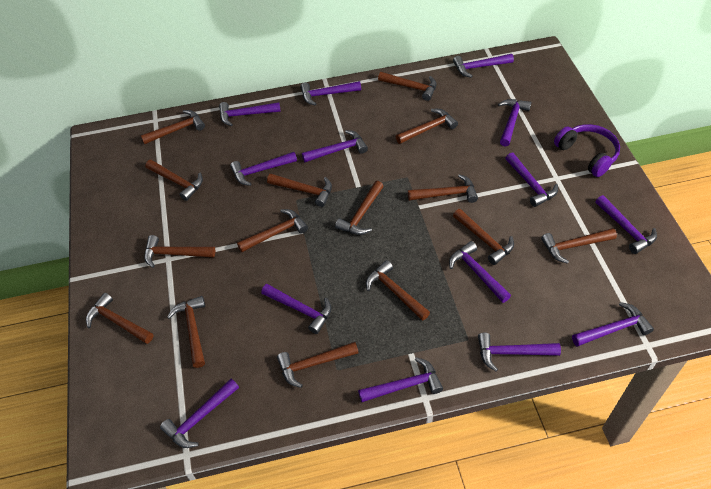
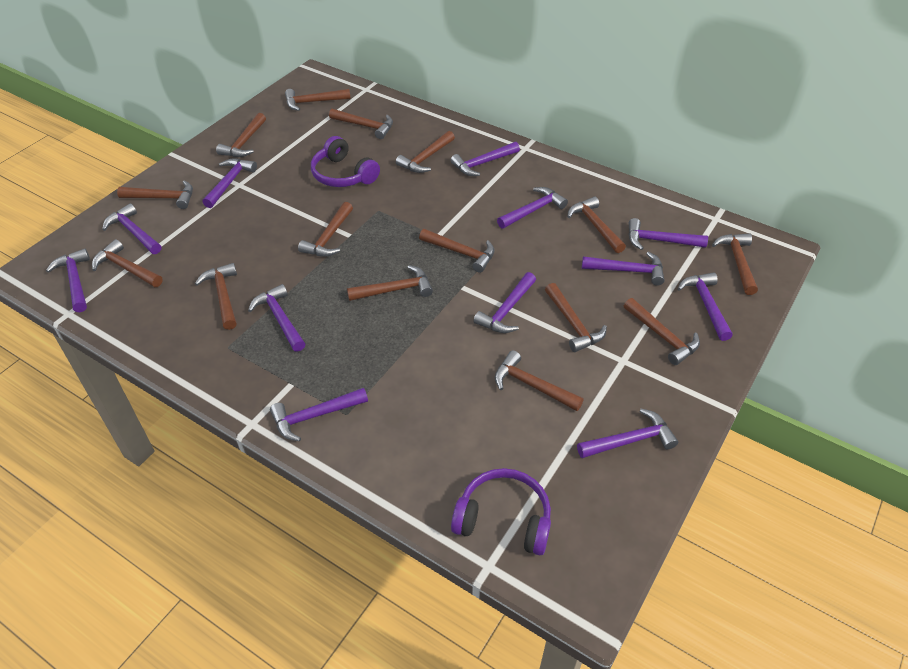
purple hammer: 14 -> 12
purple headphones: 1 -> 2

